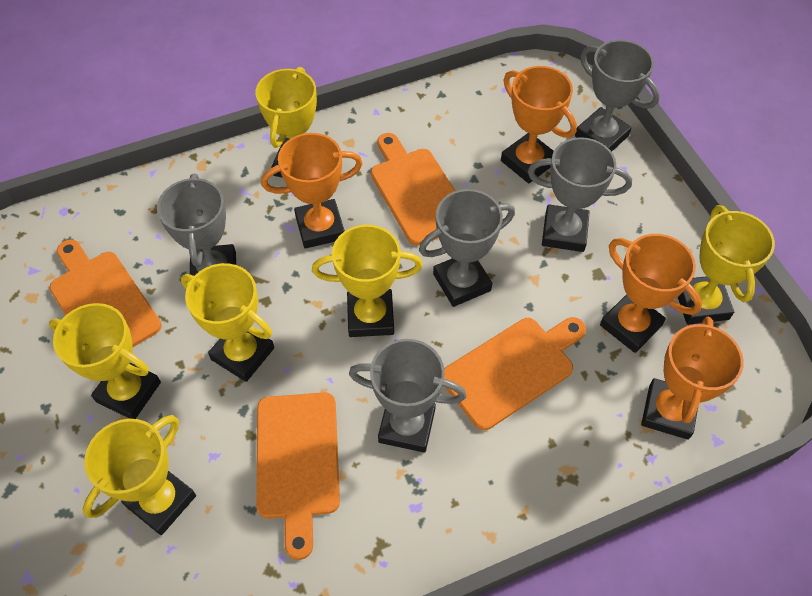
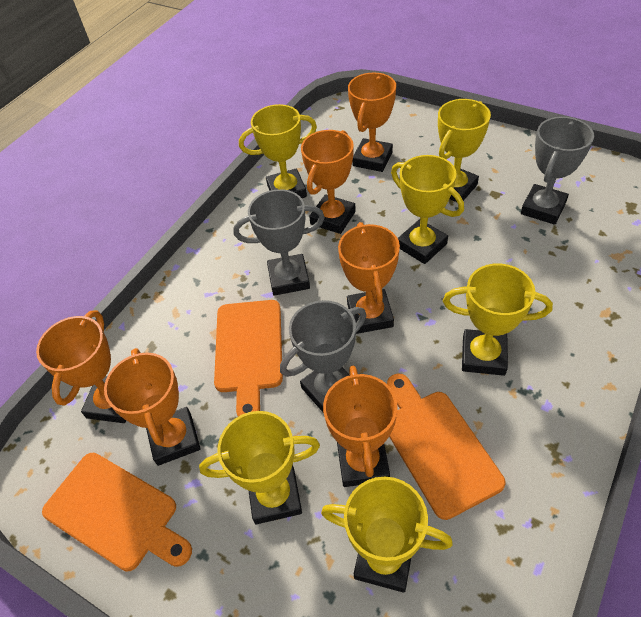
grey trophy: 5 -> 3
orange cutting board: 4 -> 3
orange trophy: 4 -> 6

